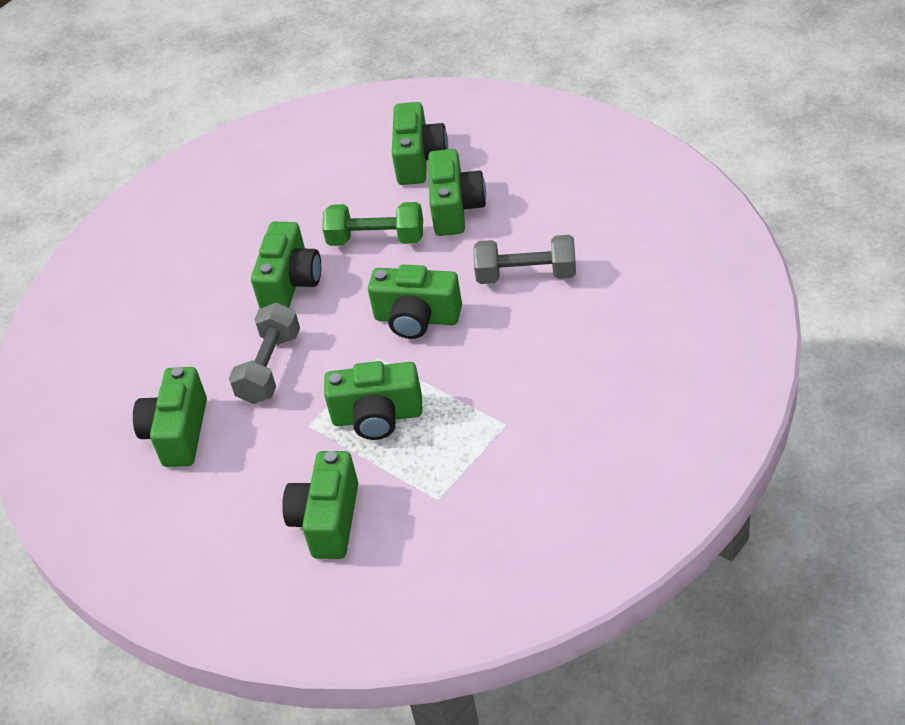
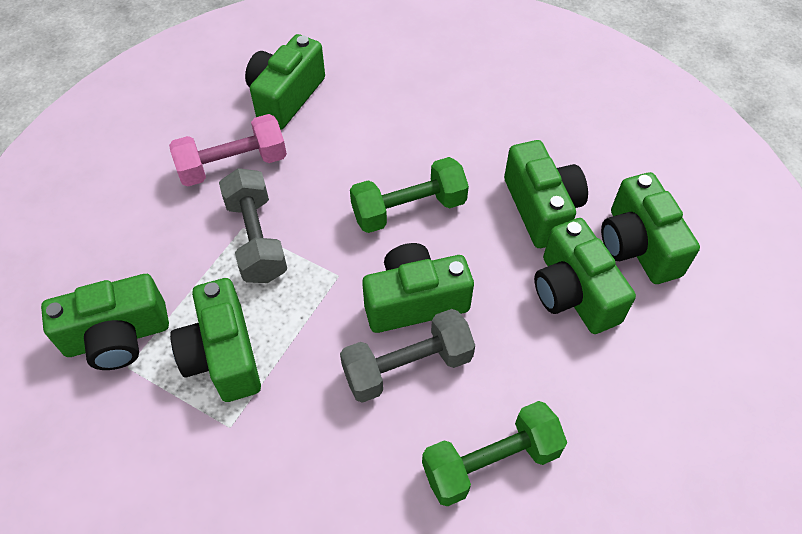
green dumbbell: 1 -> 2
pink dumbbell: 0 -> 1

